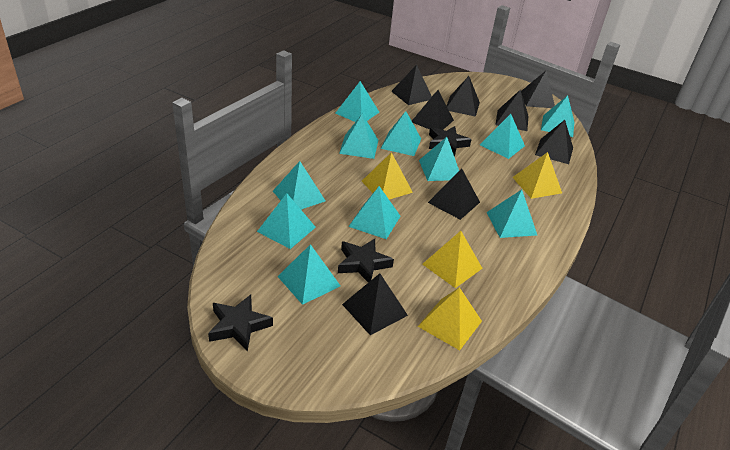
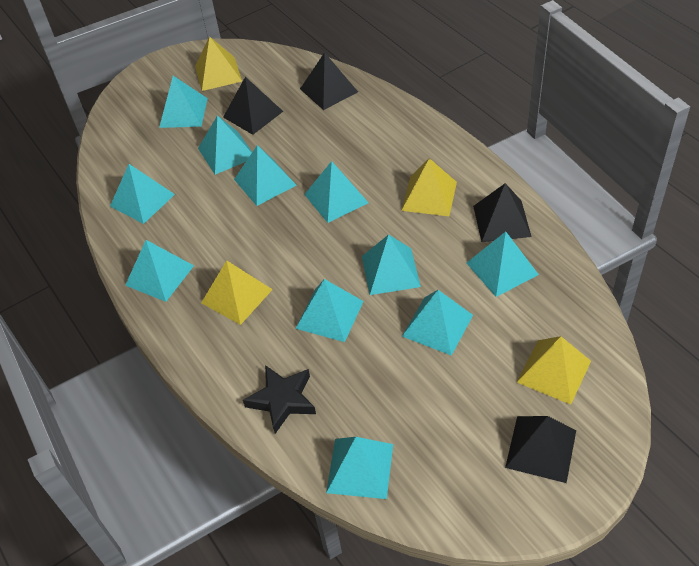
black pyramid: 8 -> 4
black star: 3 -> 1

